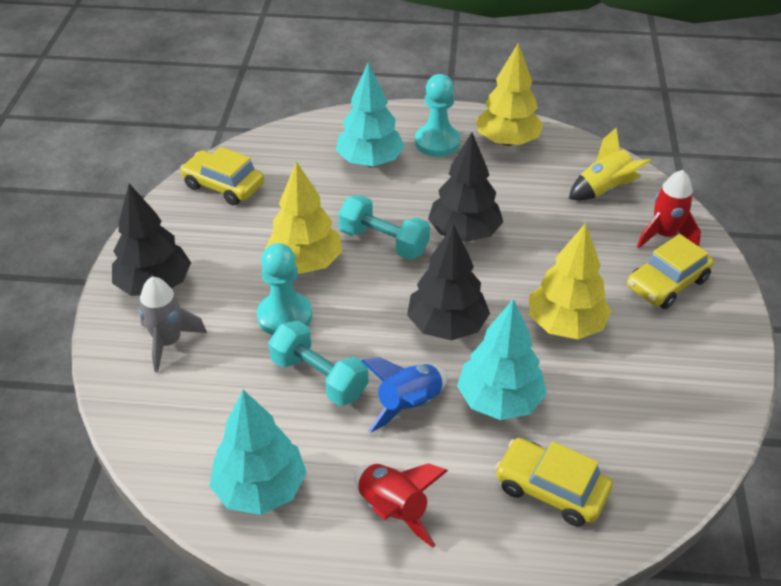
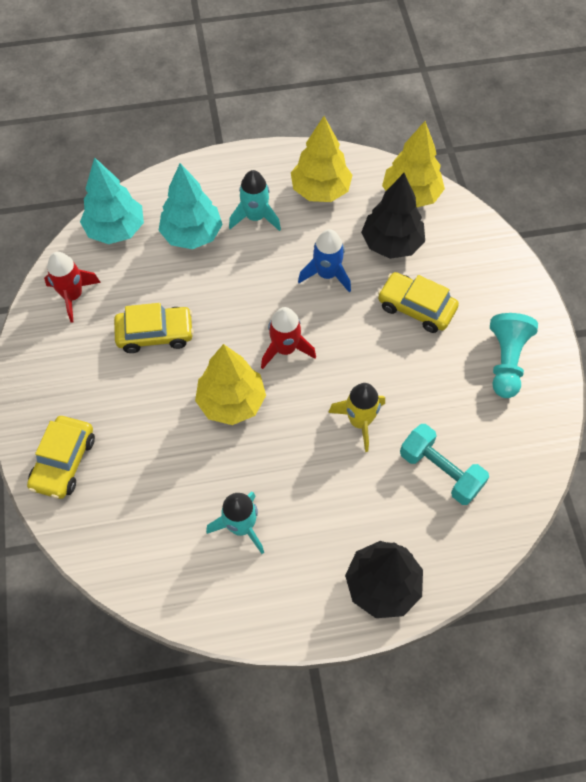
black tree: 3 -> 2
grey rocket: 1 -> 0
turquoise dumbbell: 2 -> 1
turquoise pawn: 2 -> 1
turquoise rocket: 0 -> 2
turquoise tree: 3 -> 2

